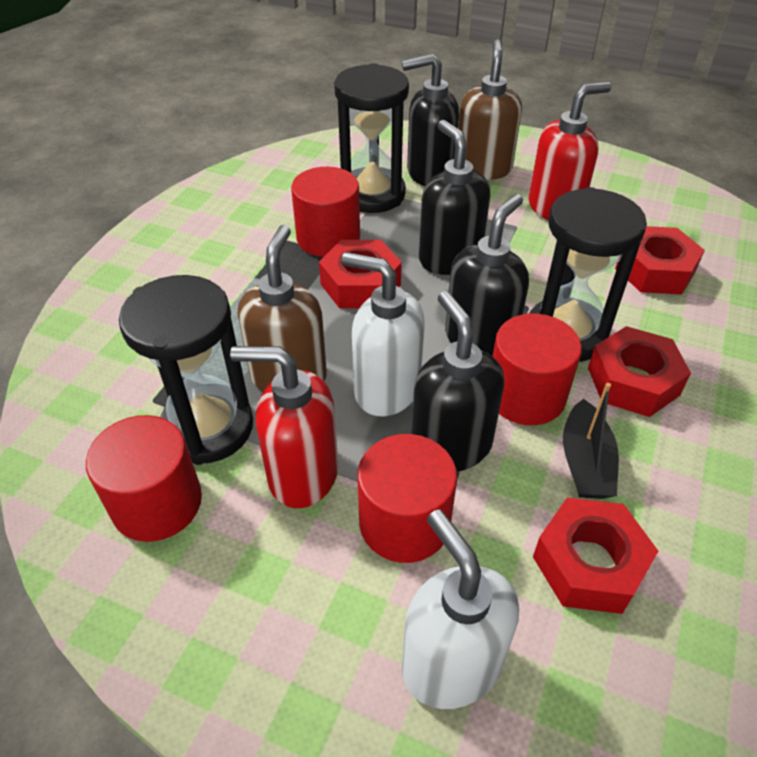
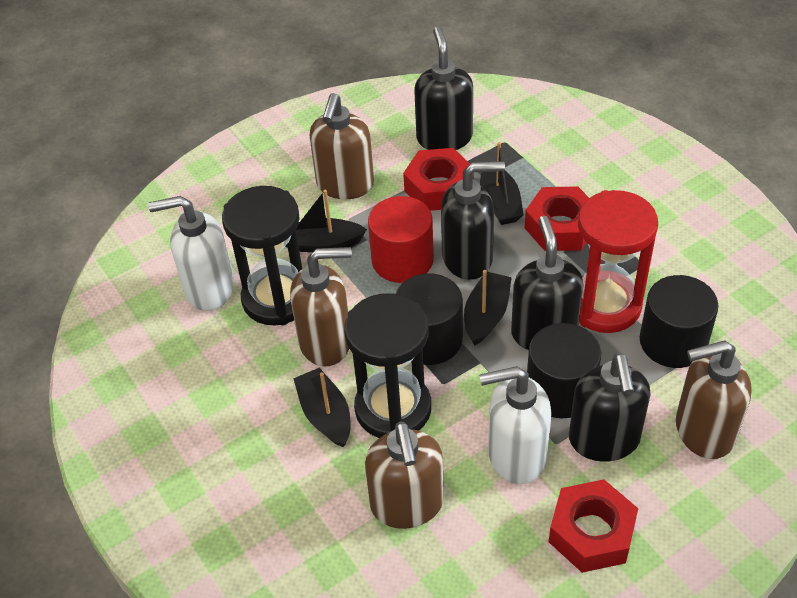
black boat: 1 -> 4
black cylinder: 0 -> 3
black hourglass: 3 -> 2
brown soap dispenser: 2 -> 4
red cylinder: 4 -> 1
red hourglass: 0 -> 1
red nut: 4 -> 3
red soap dispenser: 2 -> 0

